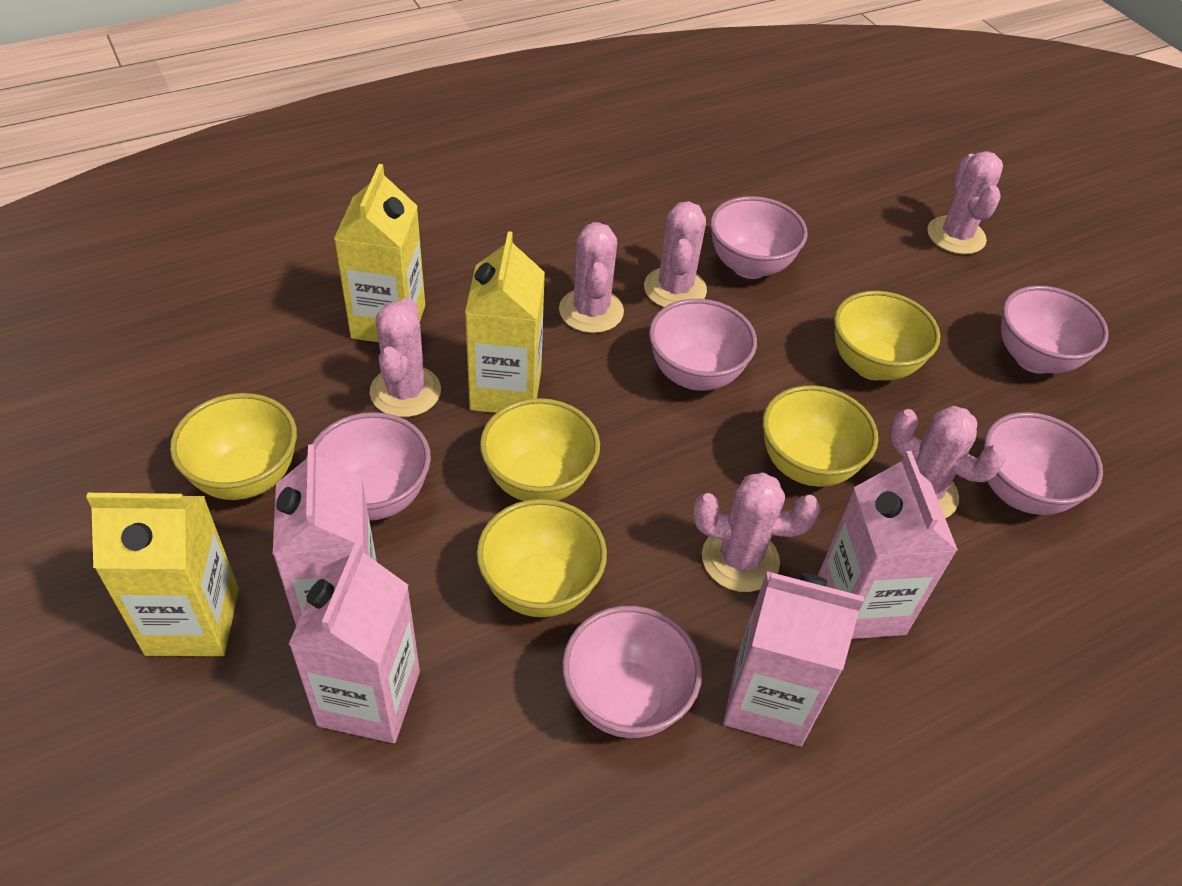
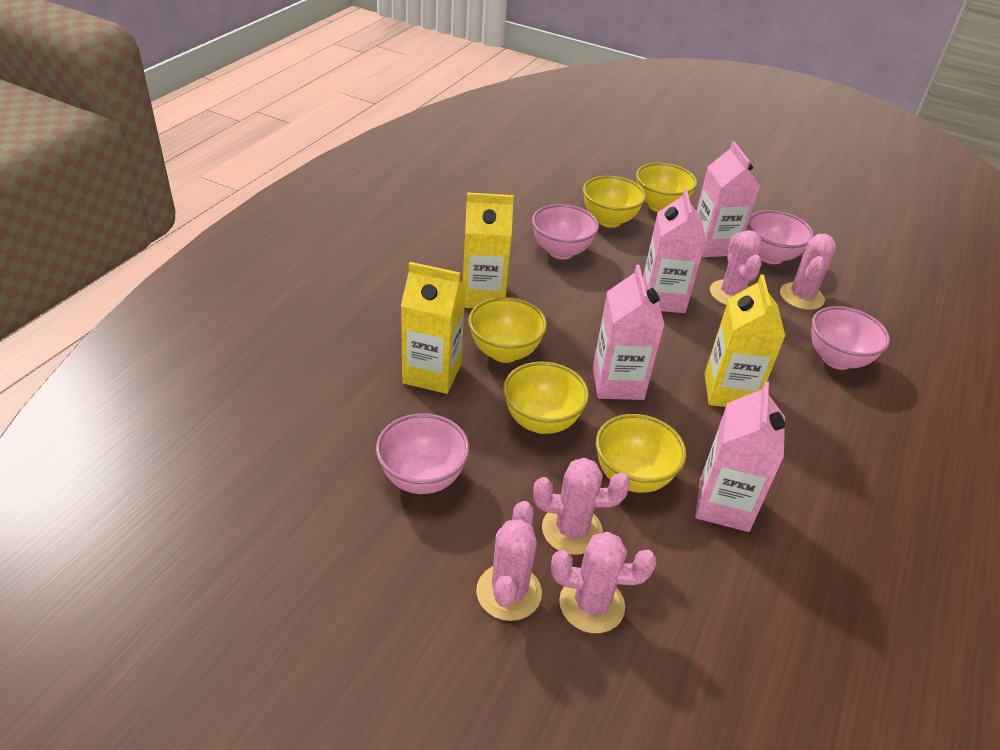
pink bowl: 6 -> 4
pink cactus: 6 -> 5

